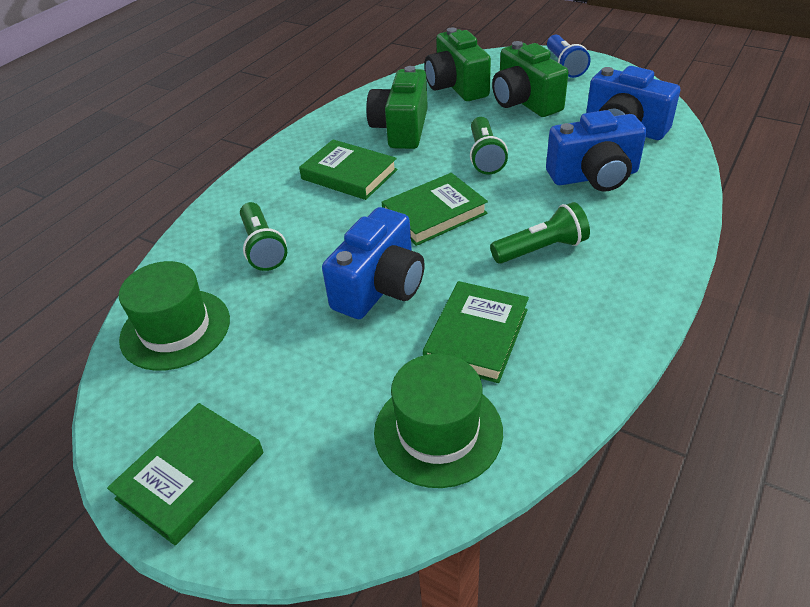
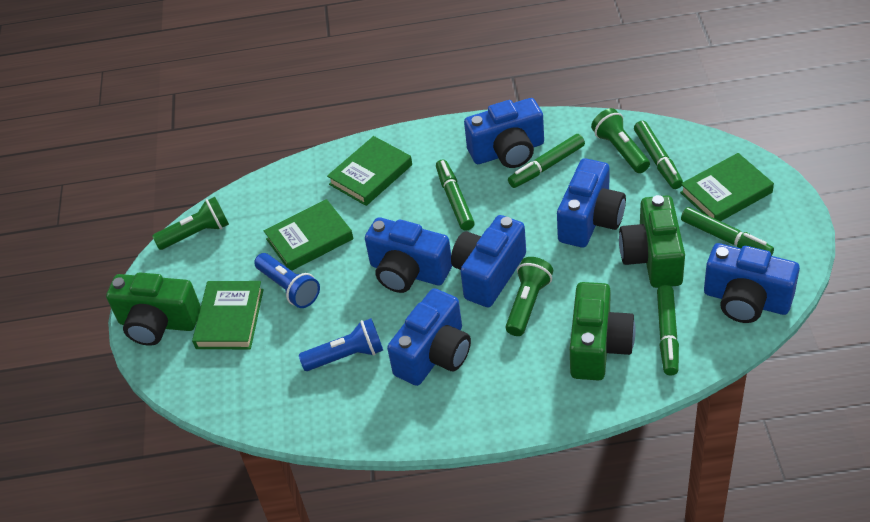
blue camera: 3 -> 6
blue flashlight: 1 -> 2
green hat: 2 -> 0
green marker: 0 -> 5

